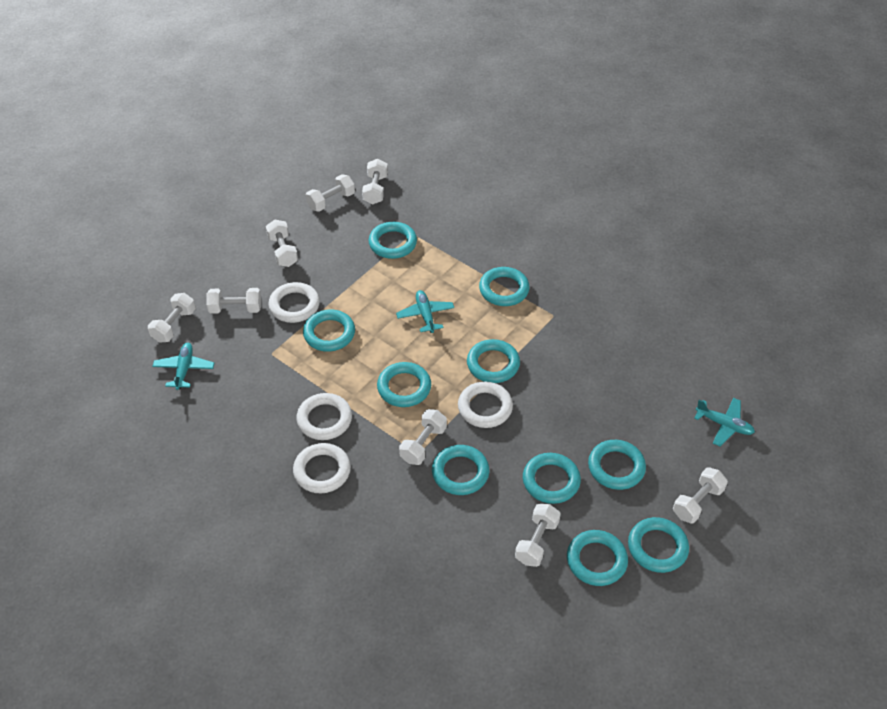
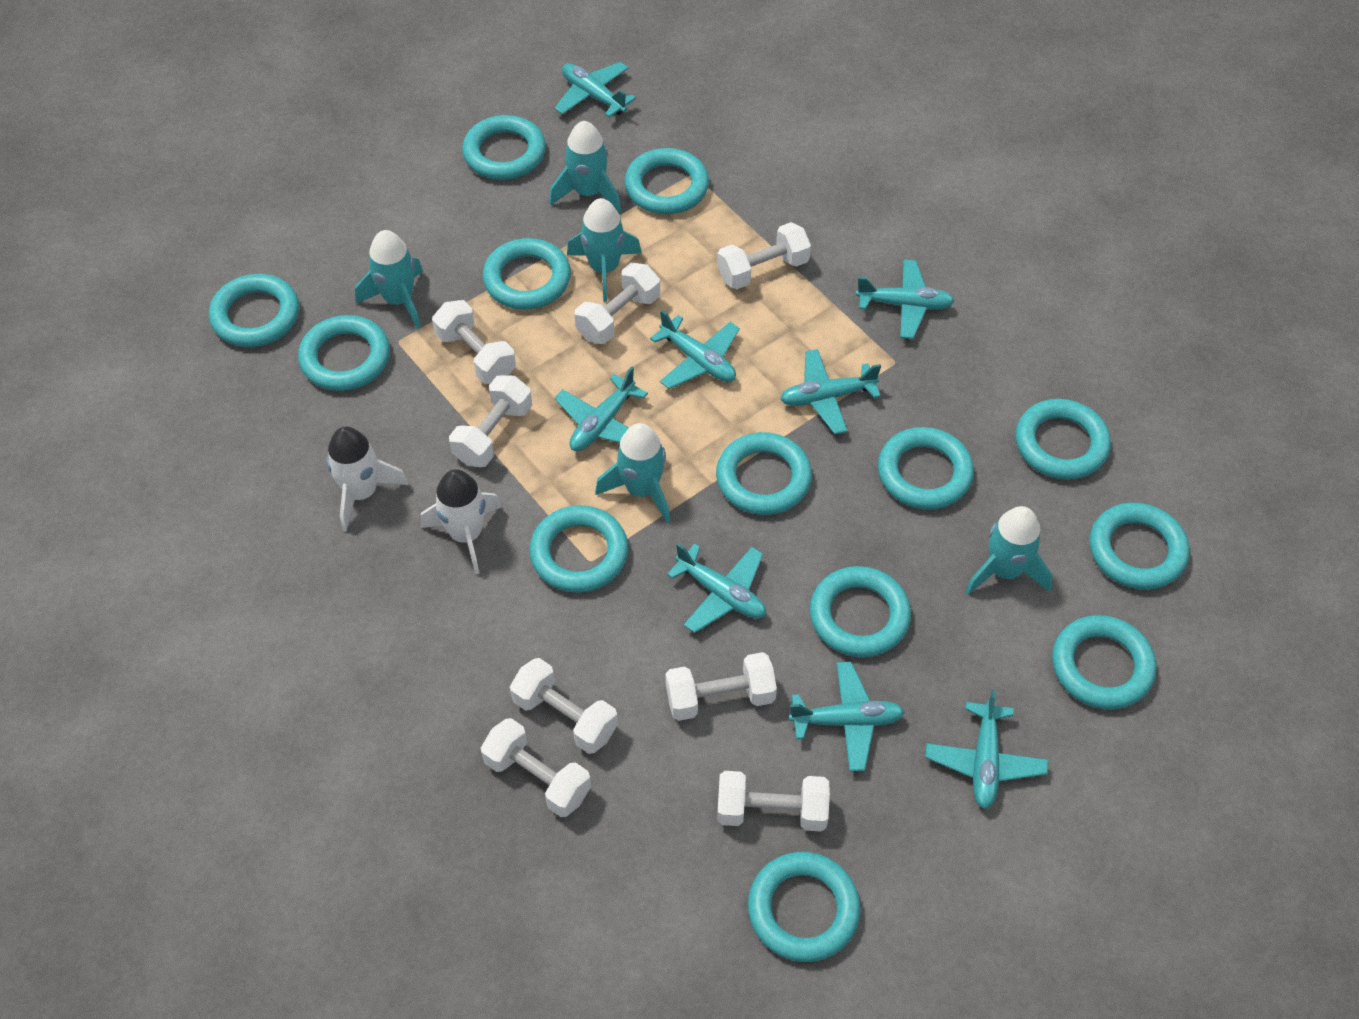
turquoise plane: 3 -> 8
turquoise ring: 10 -> 13
turquoise rocket: 0 -> 5
white ring: 4 -> 0
white rocket: 0 -> 2

